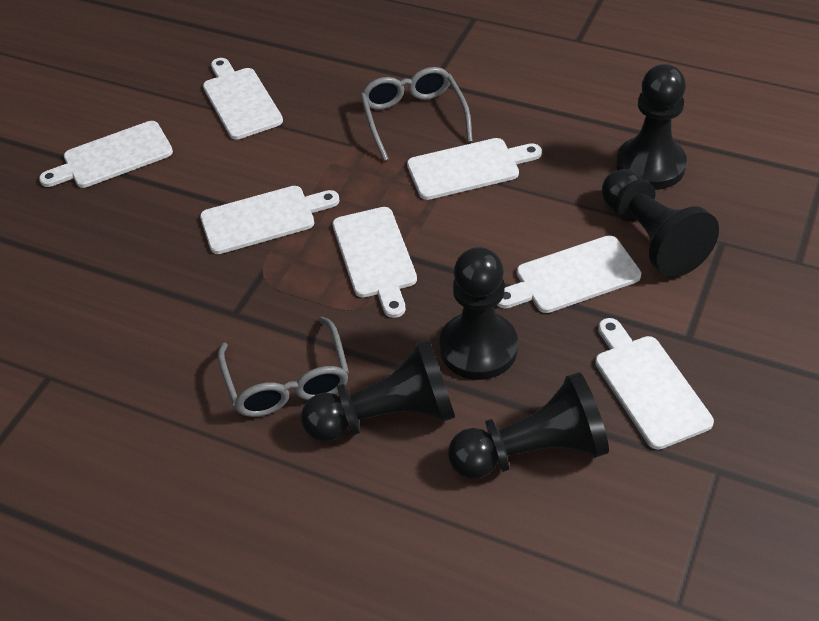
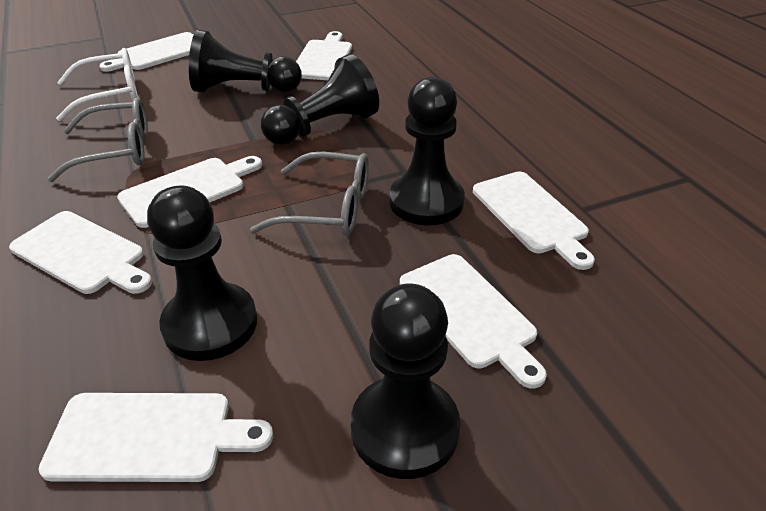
white glasses: 0 -> 1

